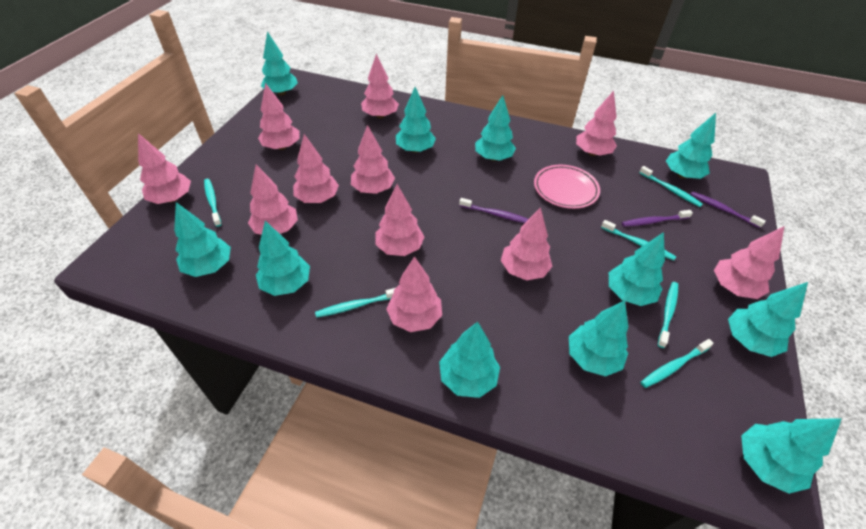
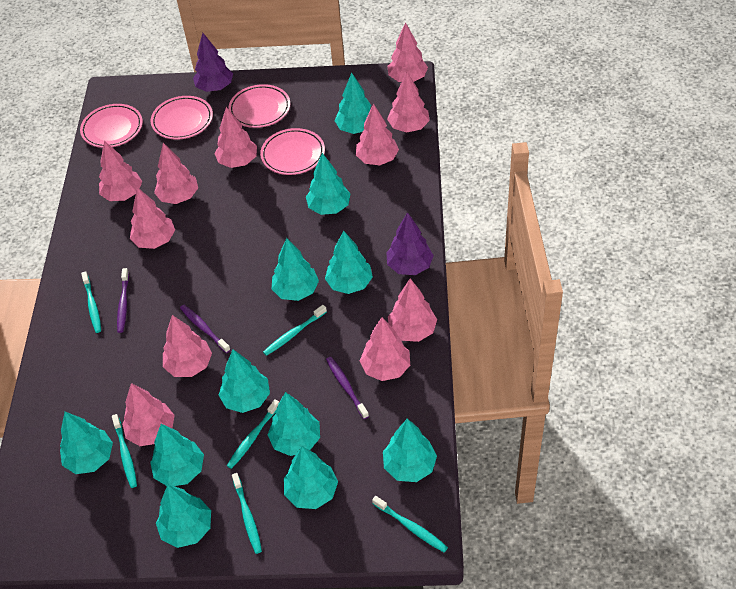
pink plate: 1 -> 4
purple tree: 0 -> 2

